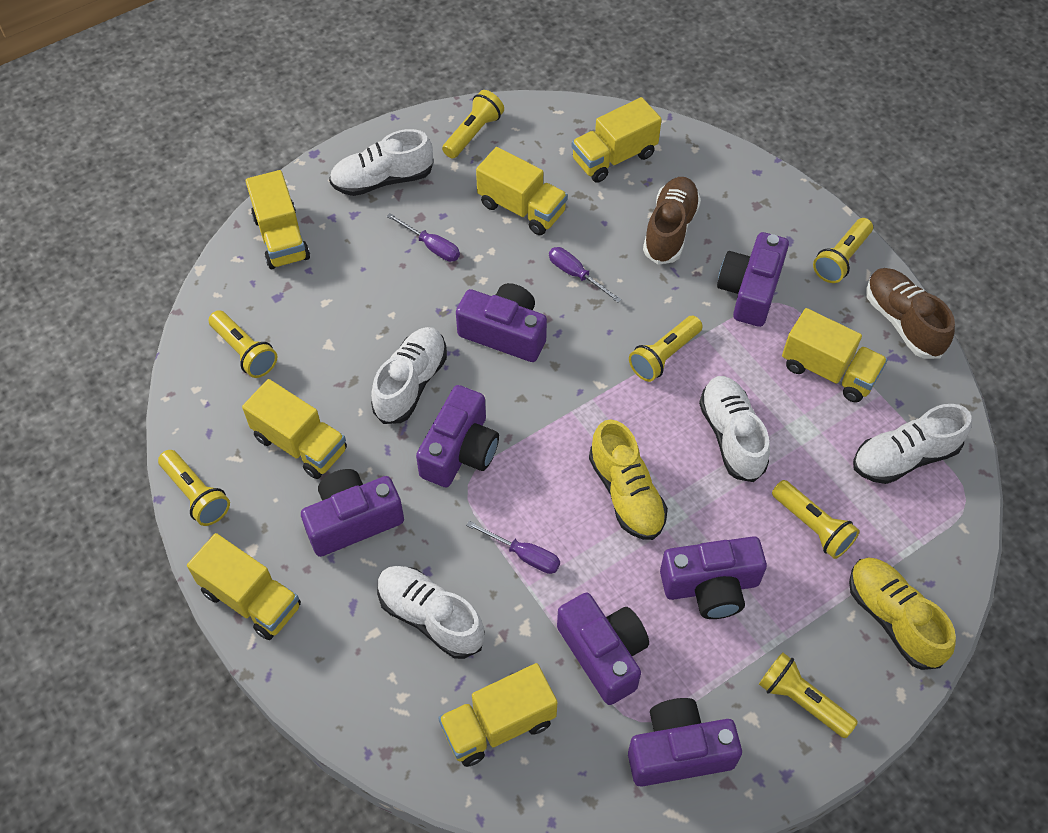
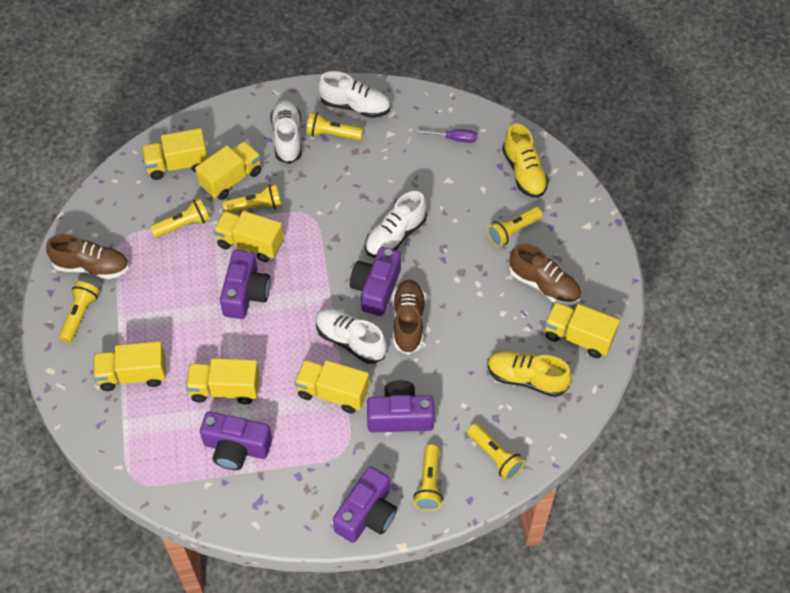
brown shoe: 2 -> 3
purple camera: 7 -> 5
purple screwdriver: 3 -> 1
white shoe: 5 -> 4

